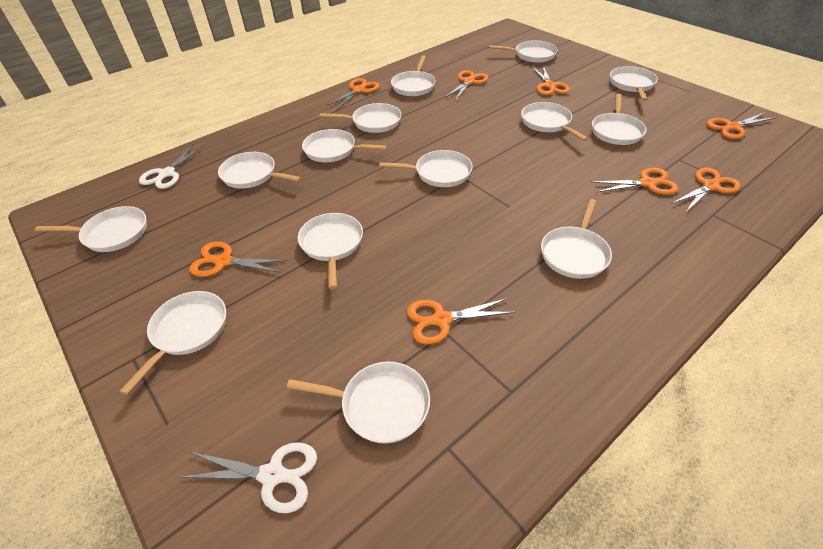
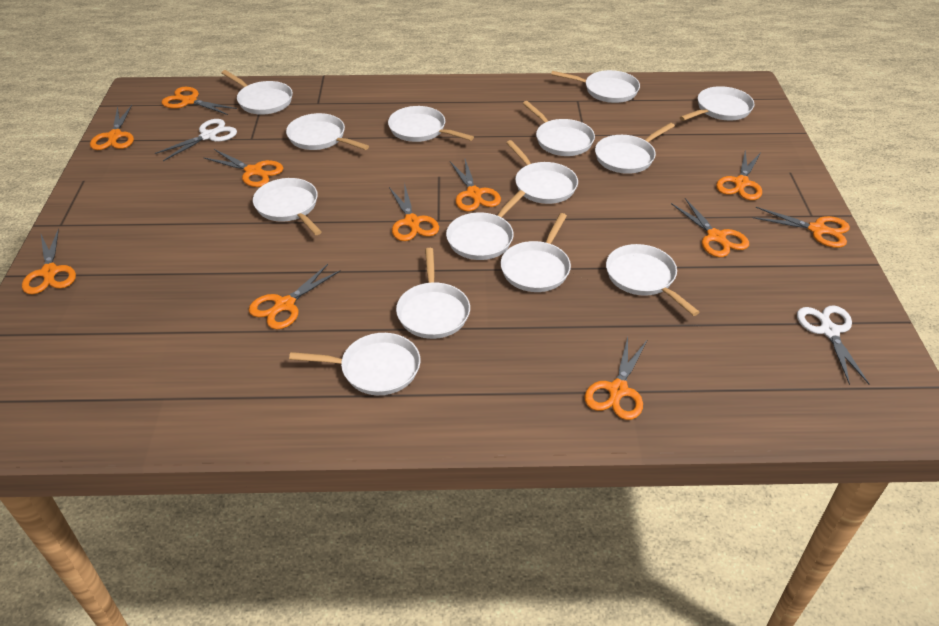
orange scissors: 8 -> 11

